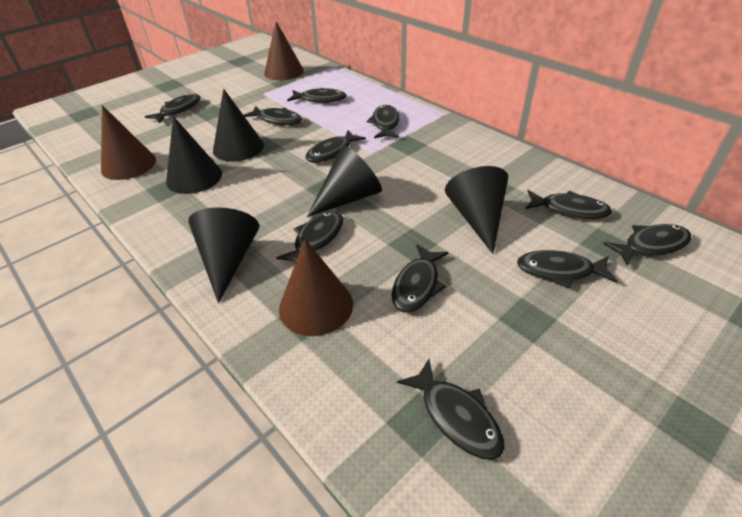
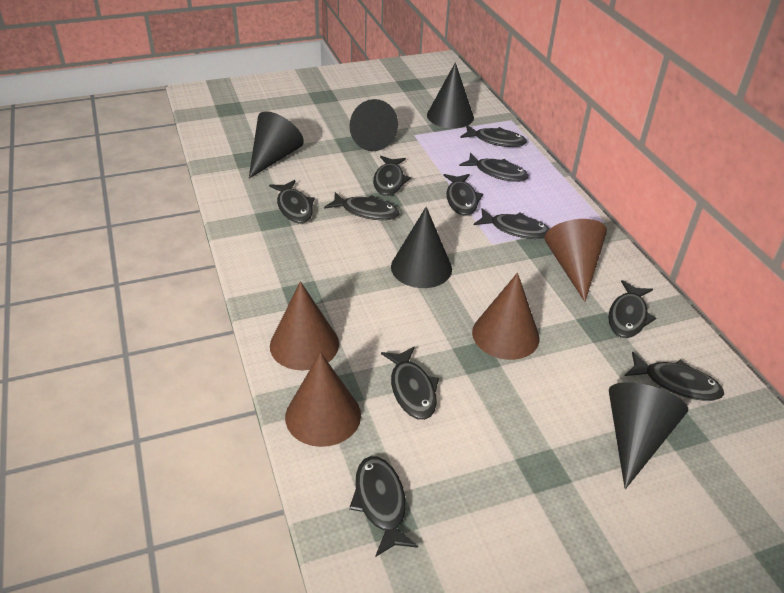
brown cone: 3 -> 4

